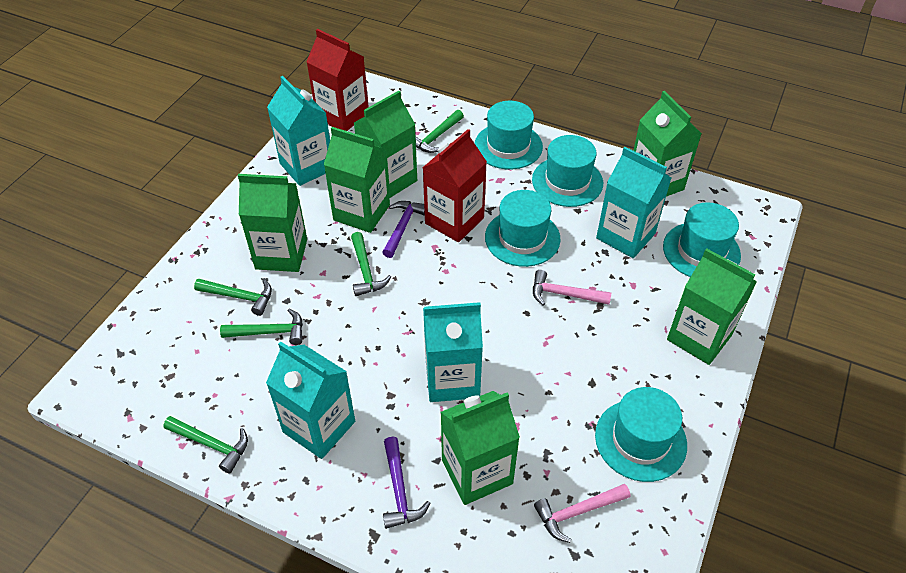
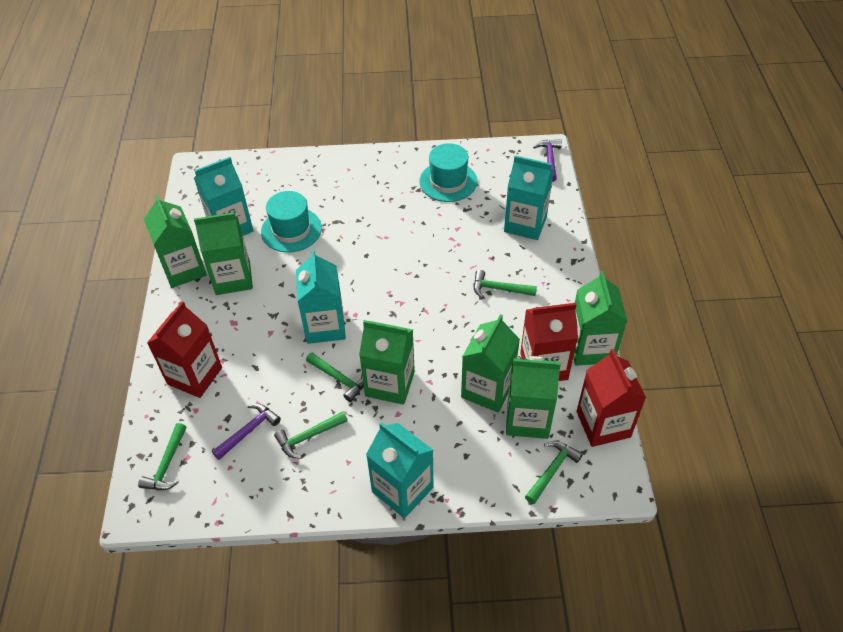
pink hammer: 2 -> 0
red carton: 2 -> 3
turquoise hat: 5 -> 2

